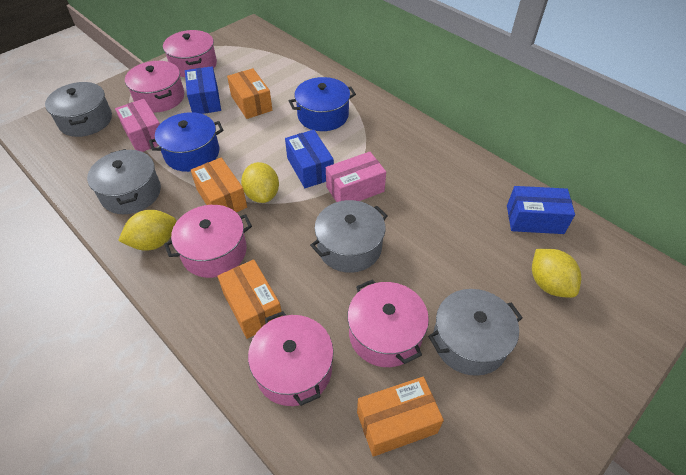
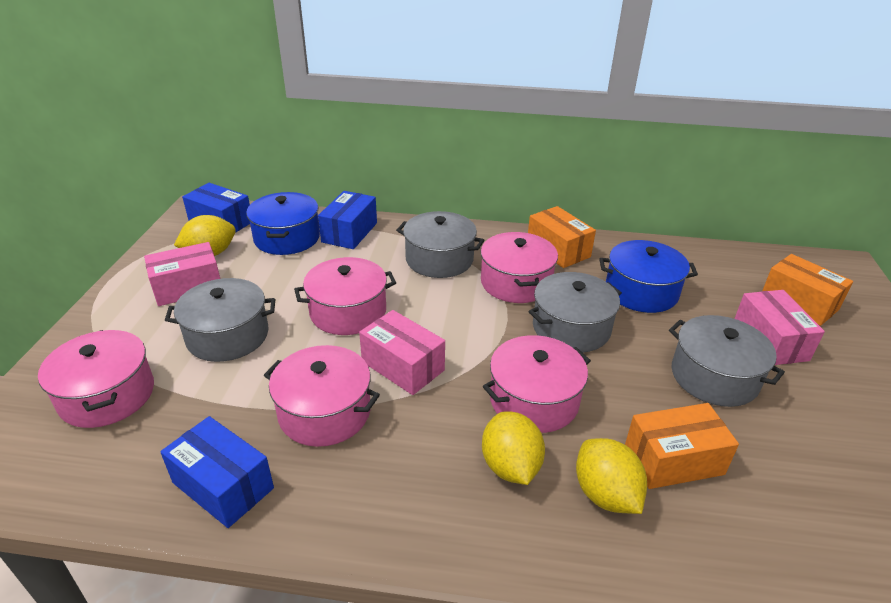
orange box: 4 -> 3
pink box: 2 -> 3

